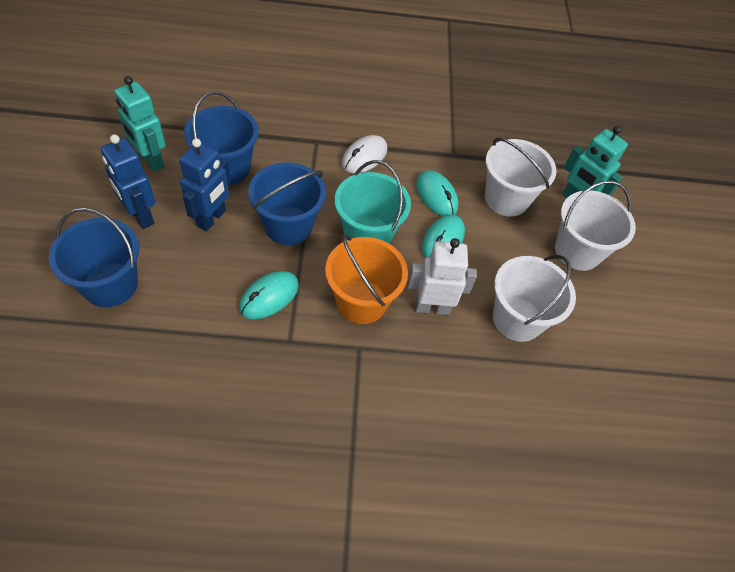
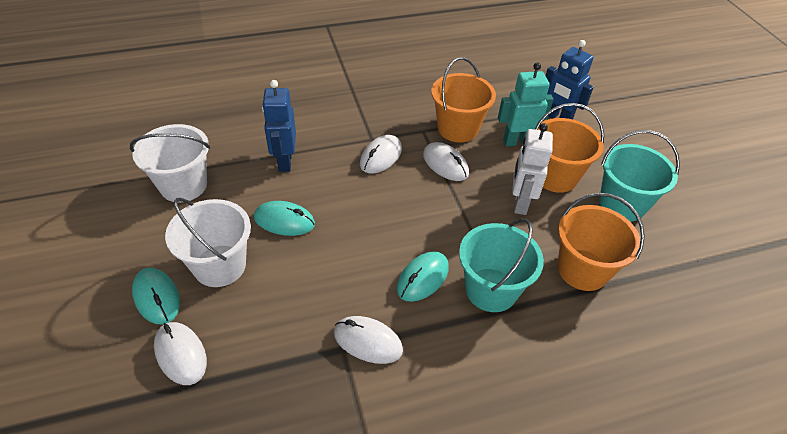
blue bucket: 3 -> 0
orange bucket: 1 -> 3
turquoise bucket: 1 -> 2
turquoise robot: 2 -> 1
white bucket: 3 -> 2
white mouse: 1 -> 4

